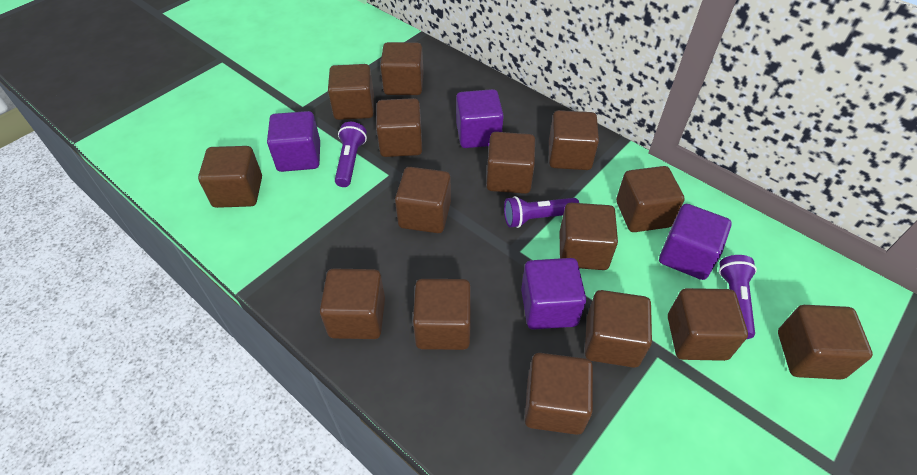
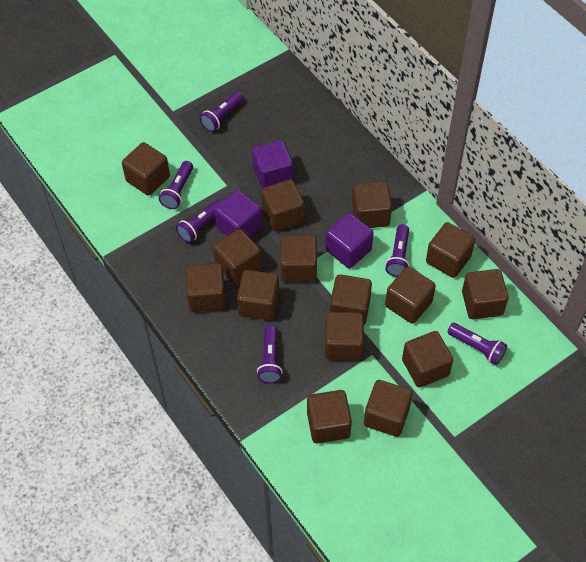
purple cube: 4 -> 3
purple flashlight: 3 -> 6

